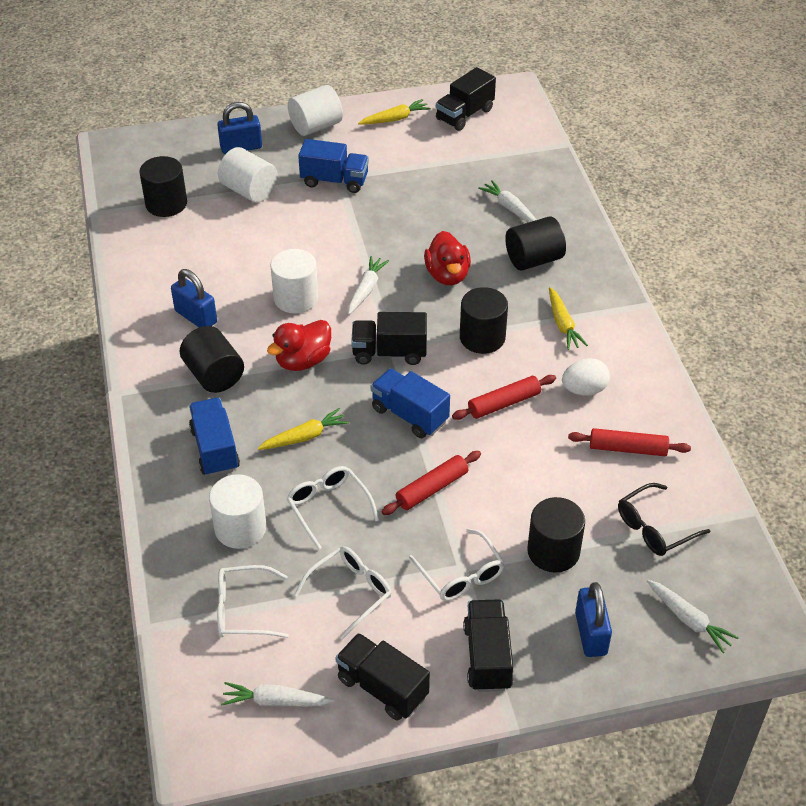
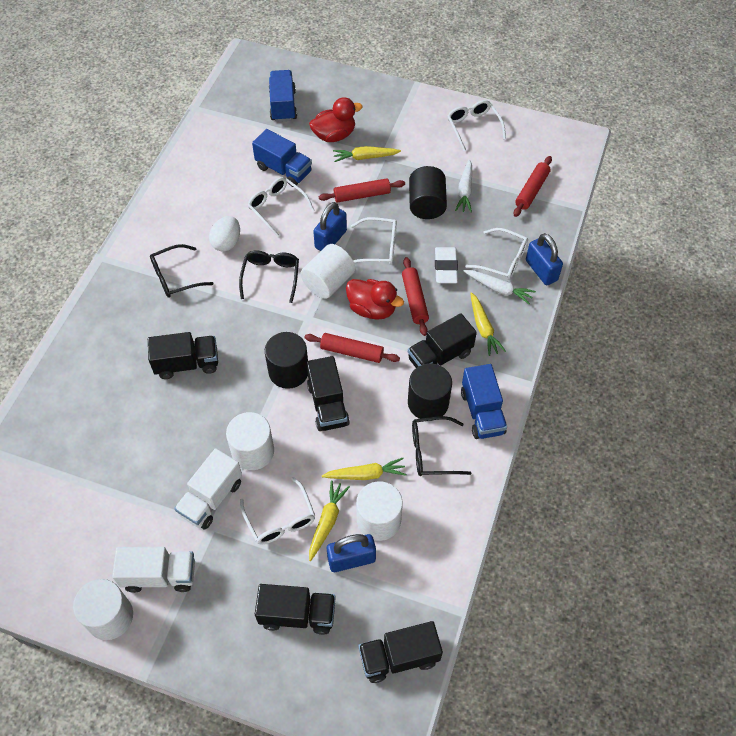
black cylinder: 5 -> 3
black glasses: 1 -> 3
black truck: 4 -> 5
red rolling pin: 3 -> 4
white carrot: 4 -> 2
white eraser: 0 -> 1
white glasses: 4 -> 5
white truck: 0 -> 2
yellow carrot: 3 -> 4

